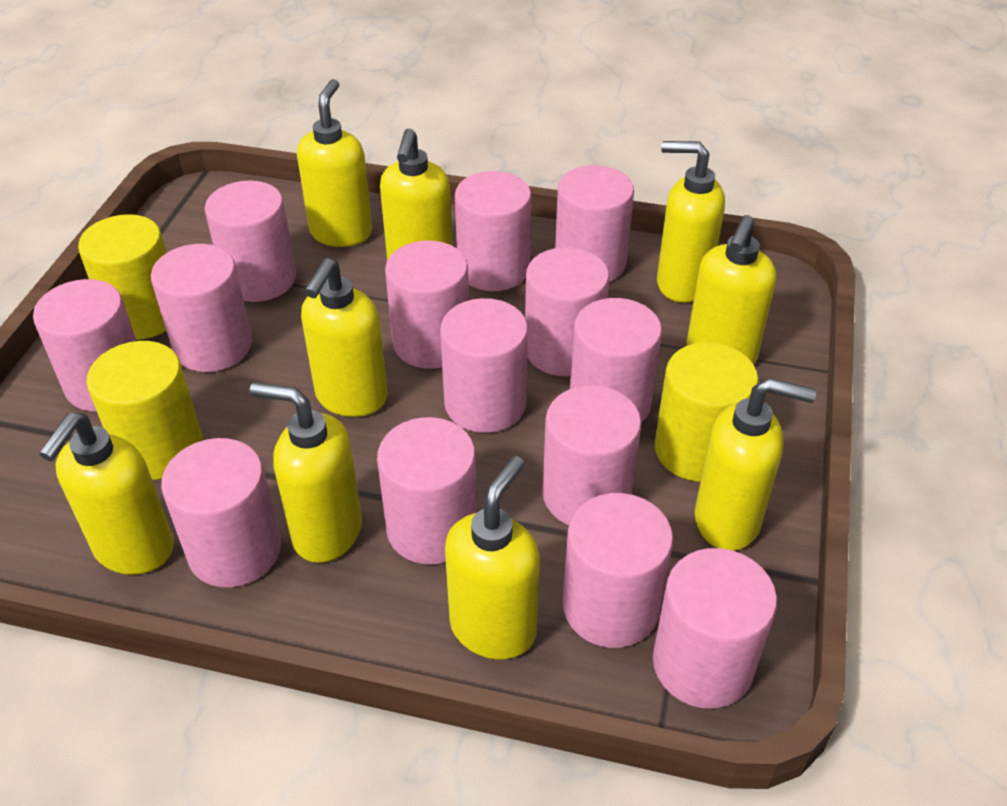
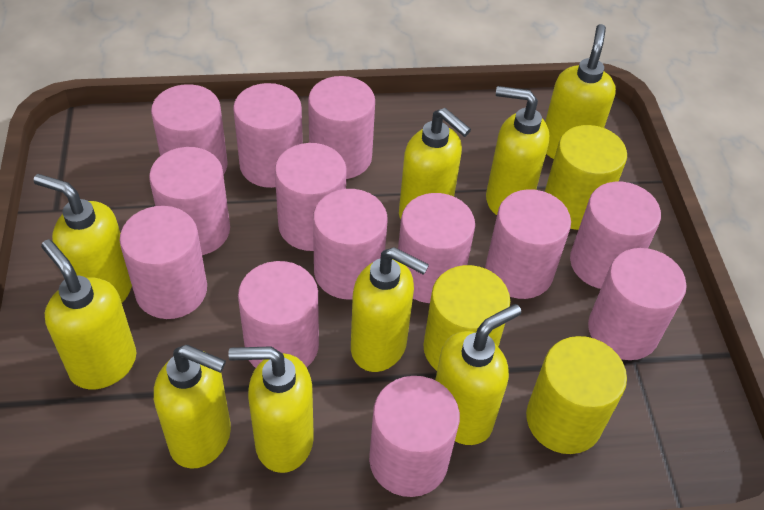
pink cylinder: 14 -> 13

